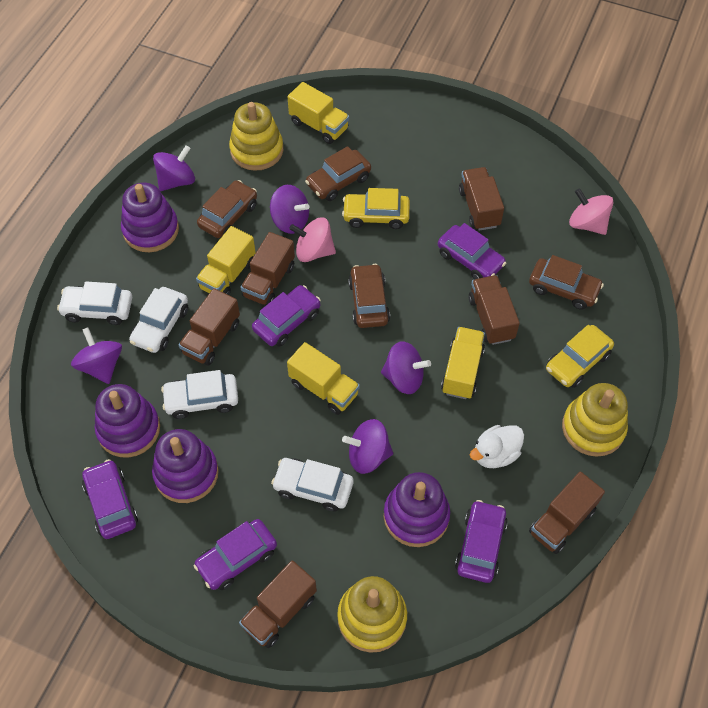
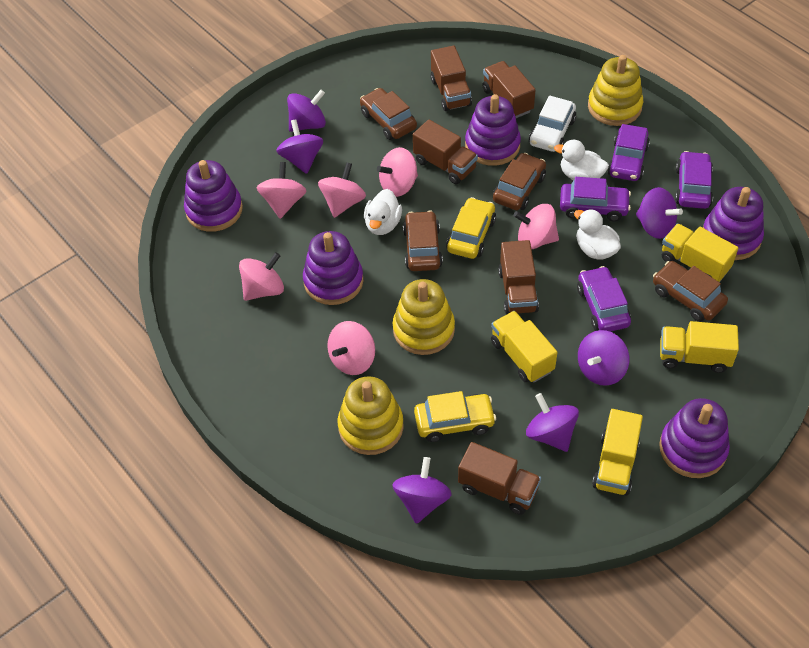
brown truck: 6 -> 5
pink spinning top: 2 -> 6
purple car: 5 -> 4
purple spinning top: 5 -> 6
purple stacking toy: 4 -> 5
white car: 4 -> 1
white duck: 1 -> 3

